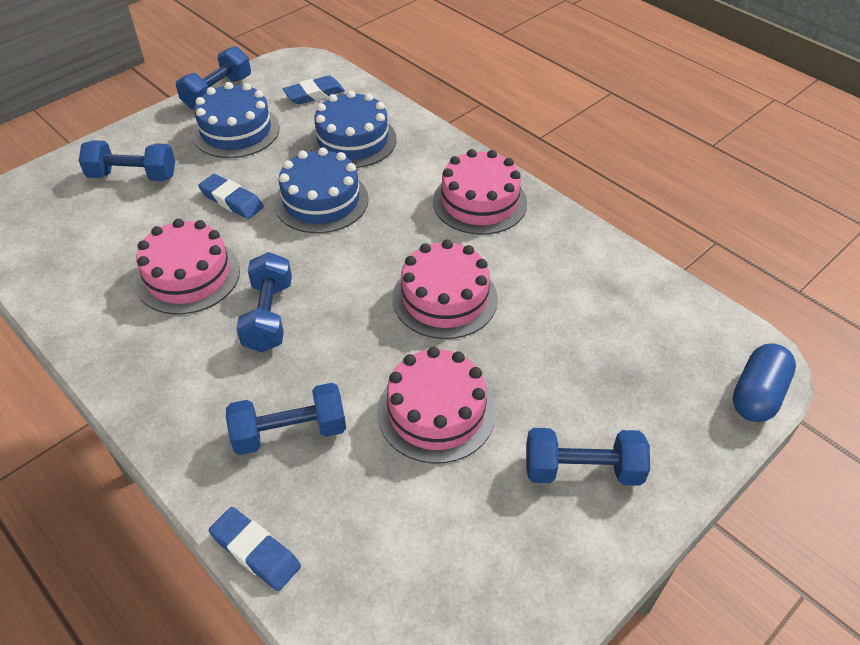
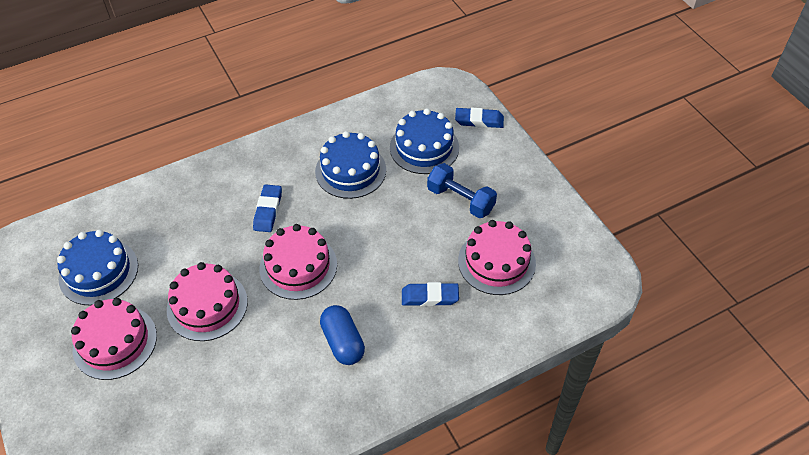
blue dumbbell: 5 -> 1

